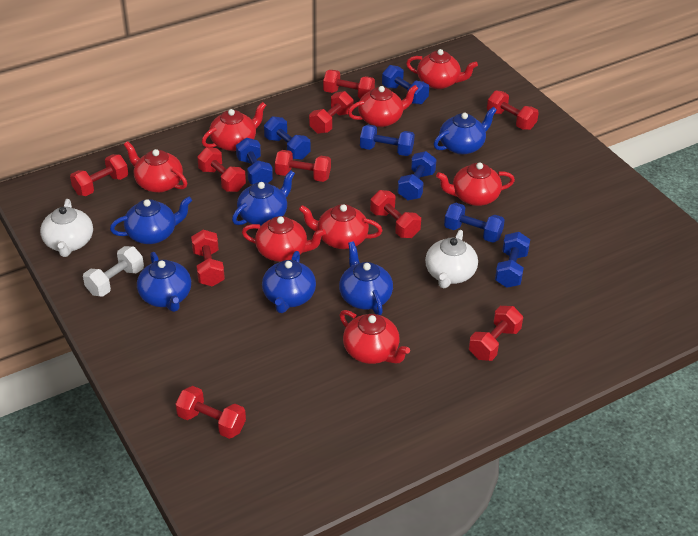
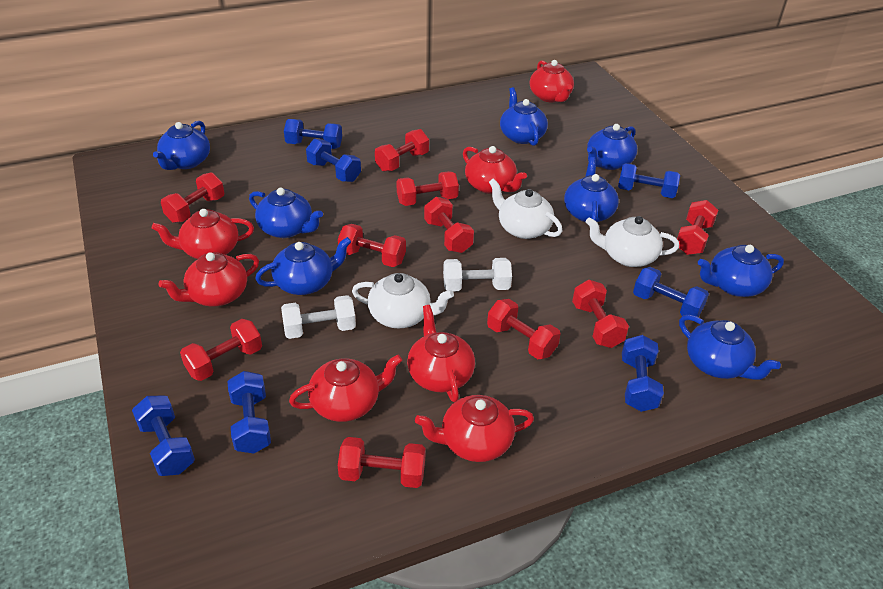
blue teapot: 6 -> 8
red teapot: 8 -> 7
white dumbbell: 1 -> 2
white teapot: 2 -> 3

